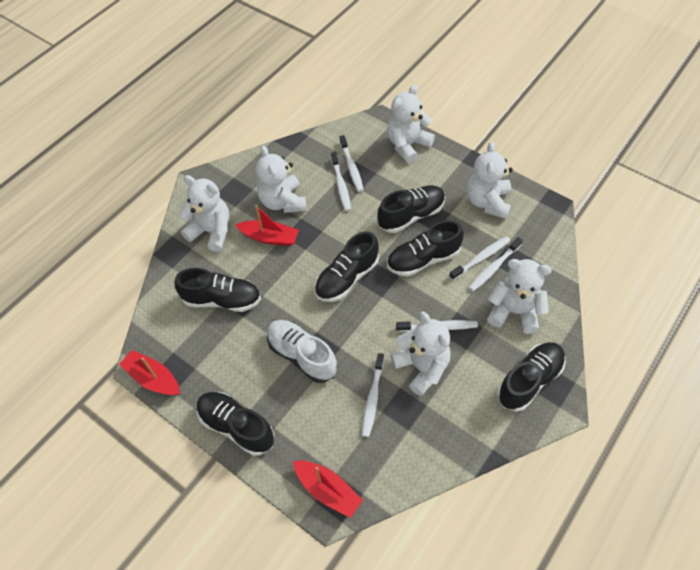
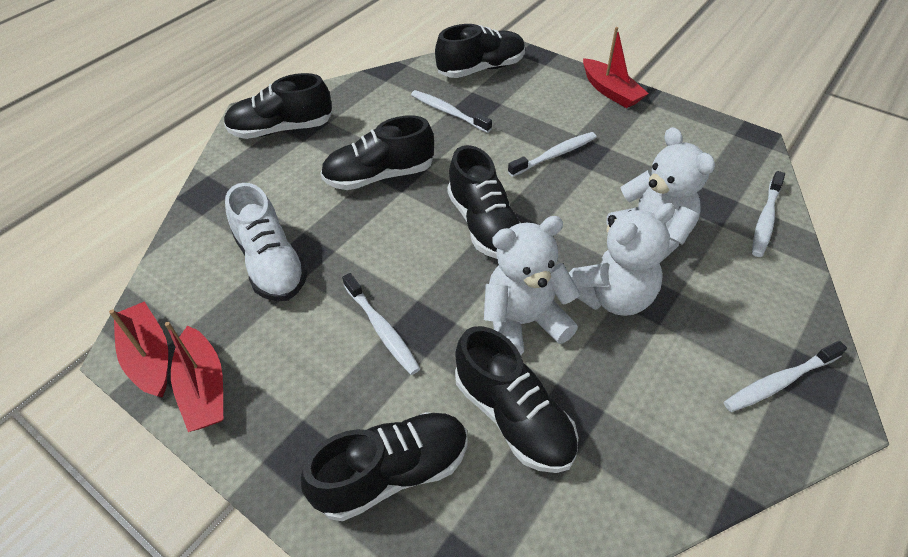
white teddy bear: 6 -> 3
white toothbrush: 6 -> 5

